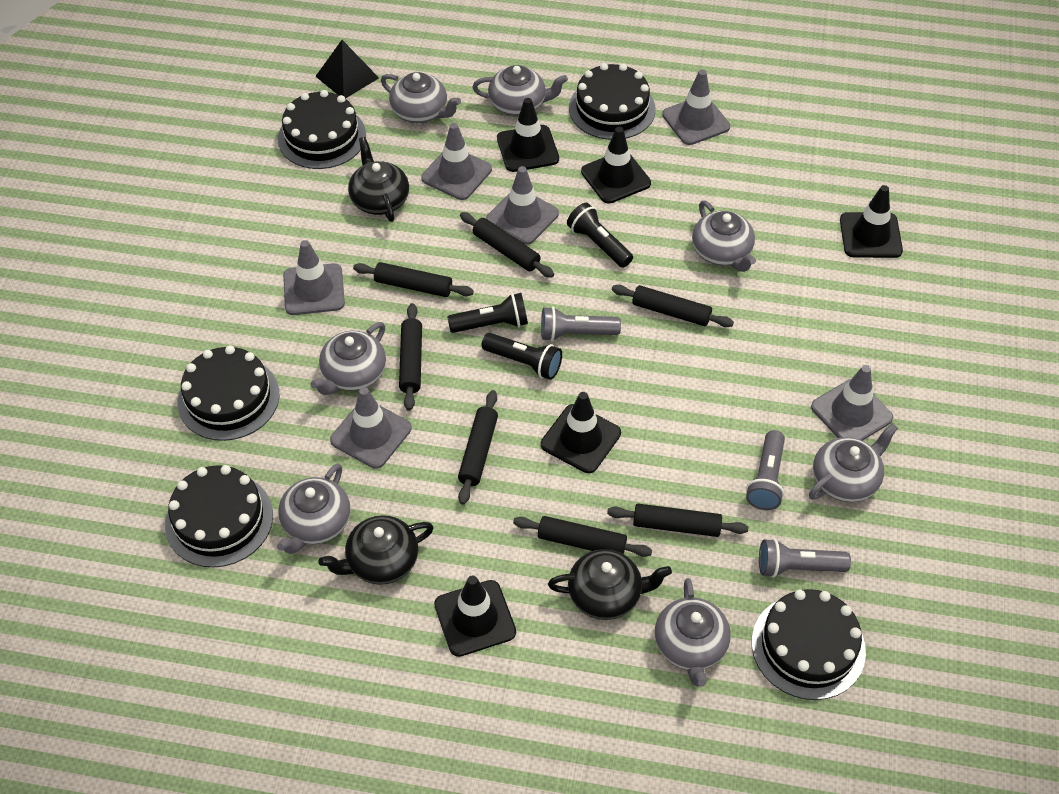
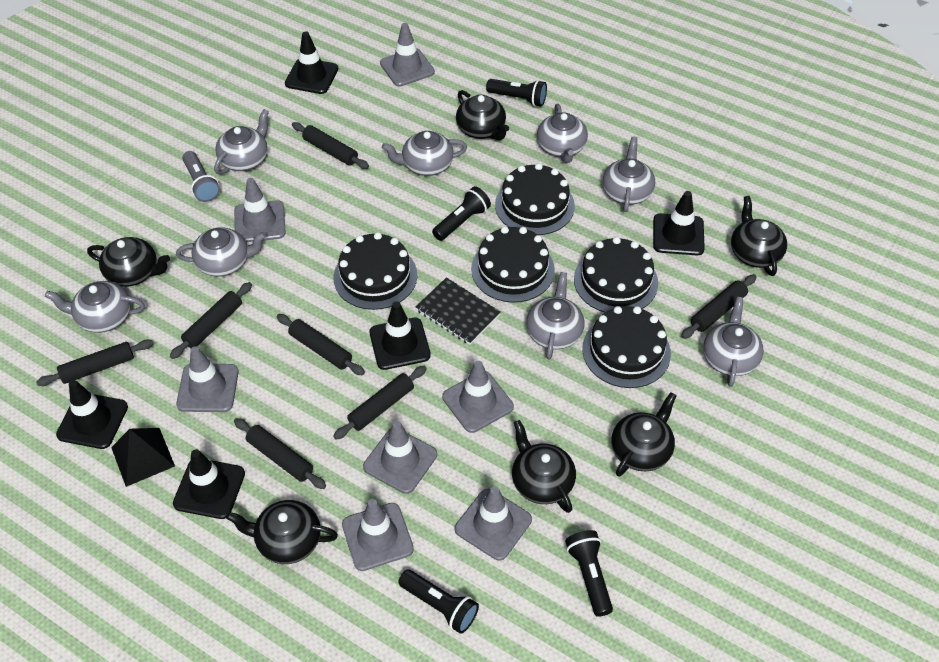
black flashlight: 3 -> 4
black notebook: 0 -> 1
black teapot: 3 -> 6
grey flashlight: 3 -> 1
grey teapot: 7 -> 8
grey traffic cone: 6 -> 7

